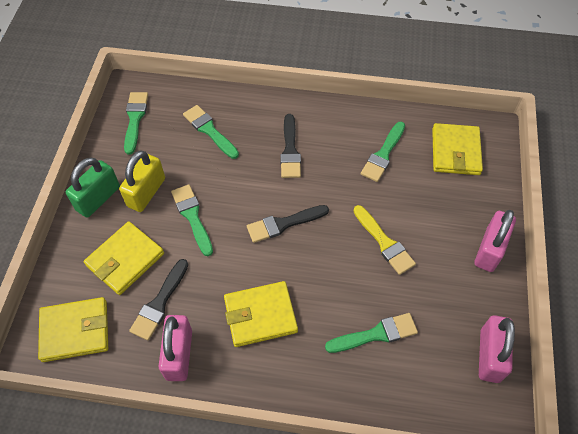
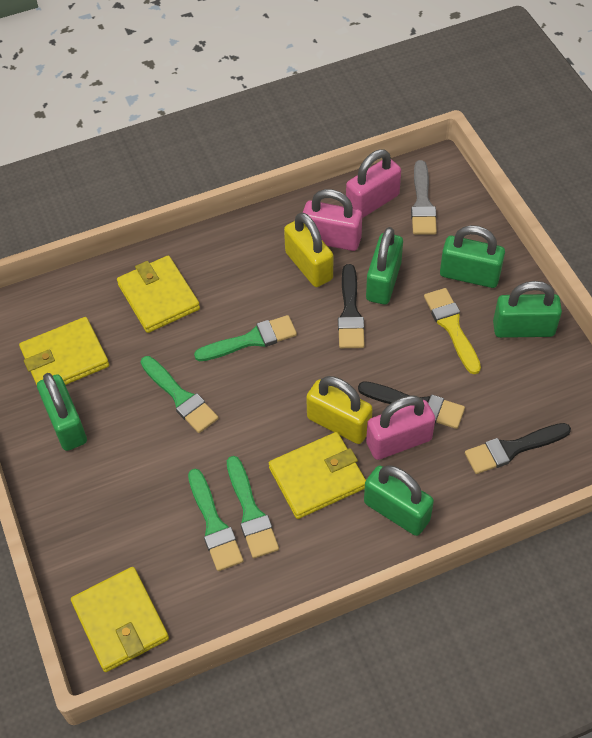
green brush: 5 -> 4
green padlock: 1 -> 5
grey brush: 0 -> 1
yellow padlock: 1 -> 2

